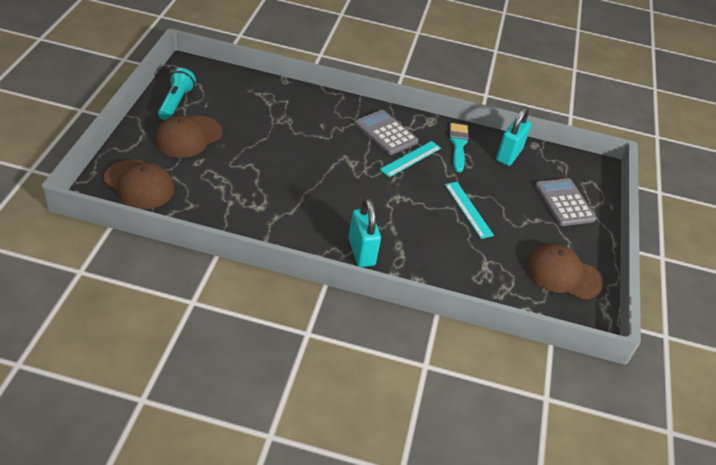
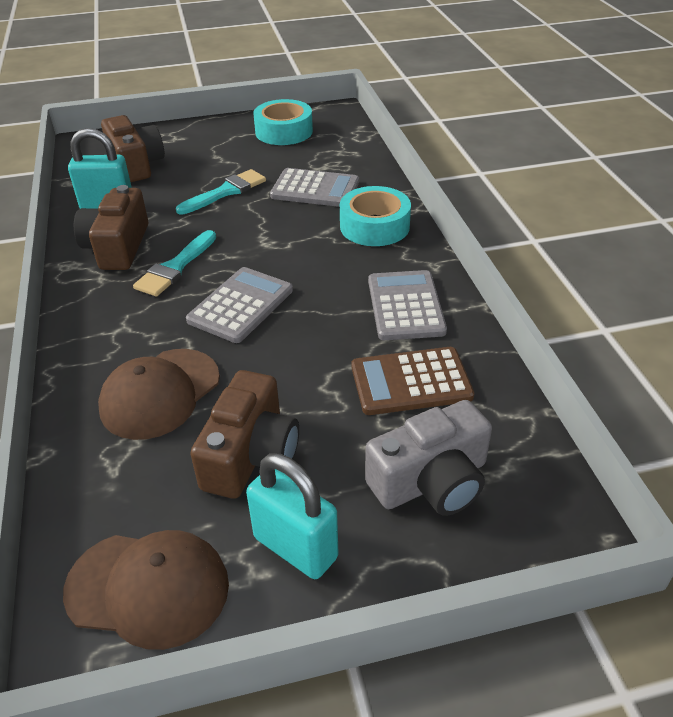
brown calculator: 0 -> 1
brown camera: 0 -> 3
brown cap: 3 -> 2
grey calculator: 2 -> 3
grey camera: 0 -> 1
turquoise brush: 1 -> 2
turquoise flashlight: 1 -> 0
turquoise ruler: 2 -> 0
turquoise tape: 0 -> 2

